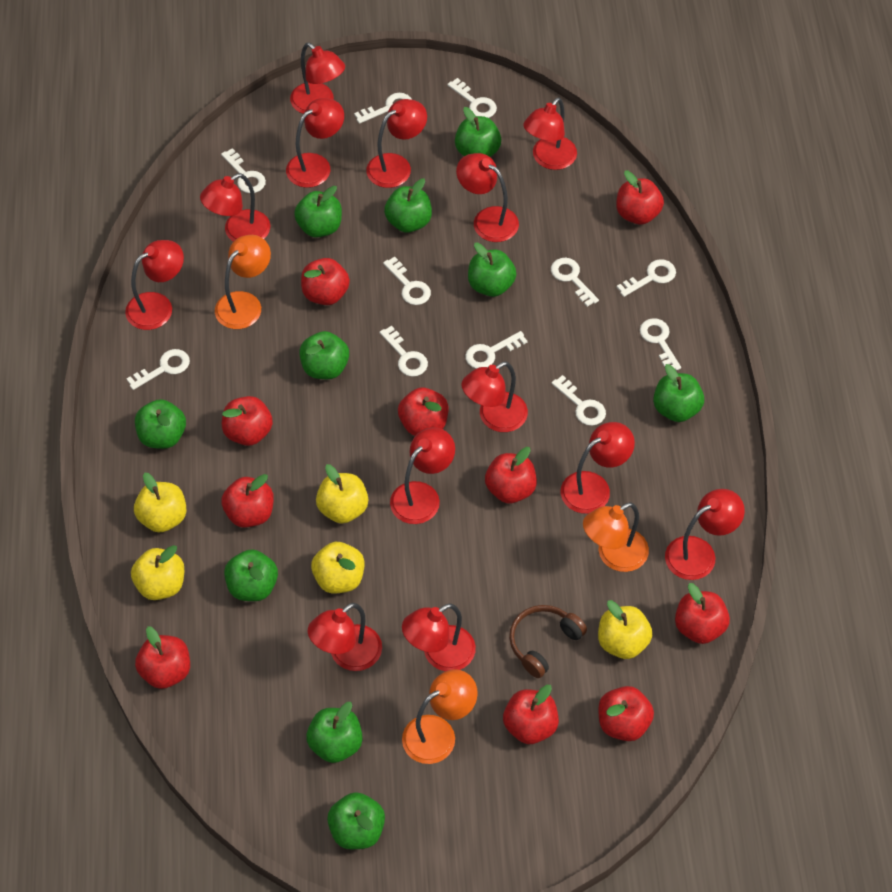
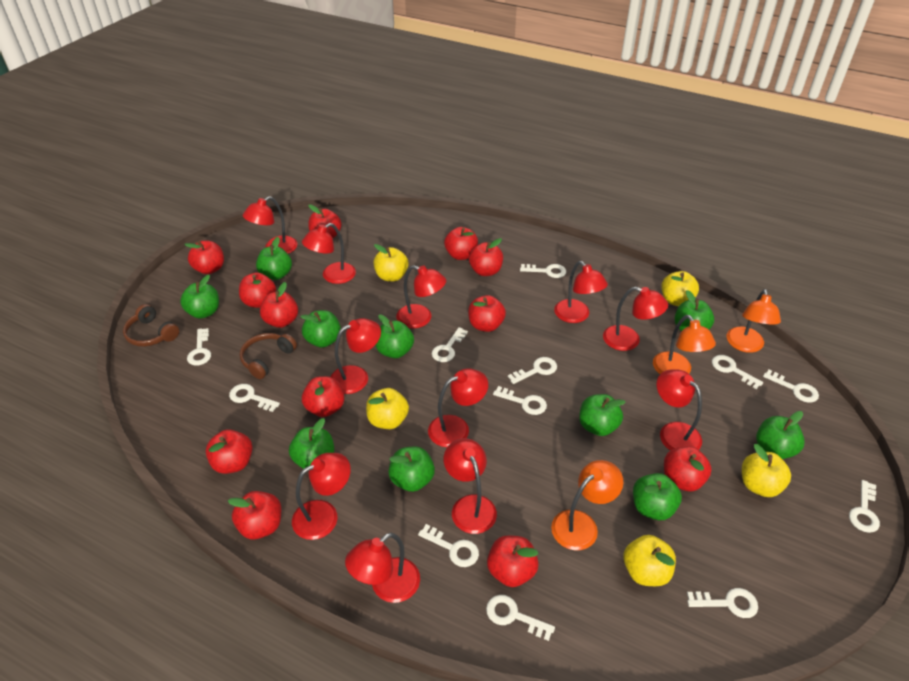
brown headphones: 1 -> 2
red apple: 10 -> 12
red lamp: 13 -> 11
white key: 11 -> 12

